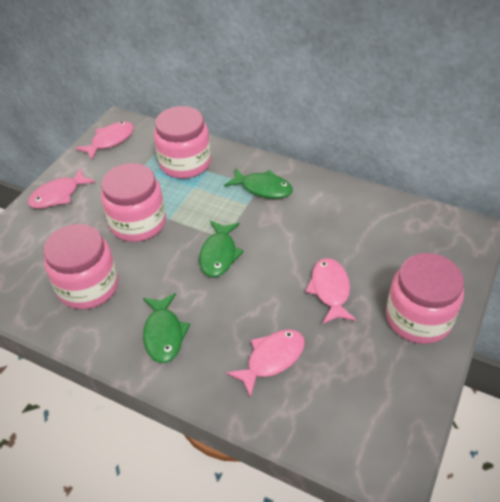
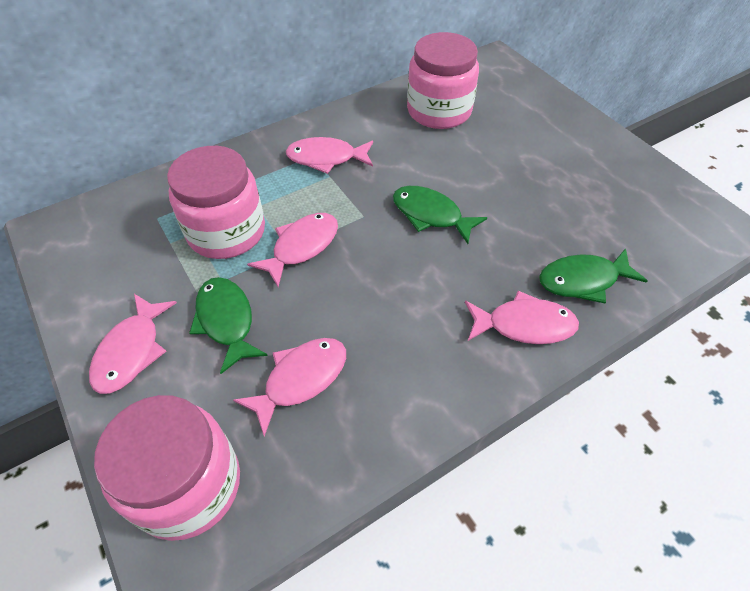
pink fish: 4 -> 5
pink jar: 4 -> 3

